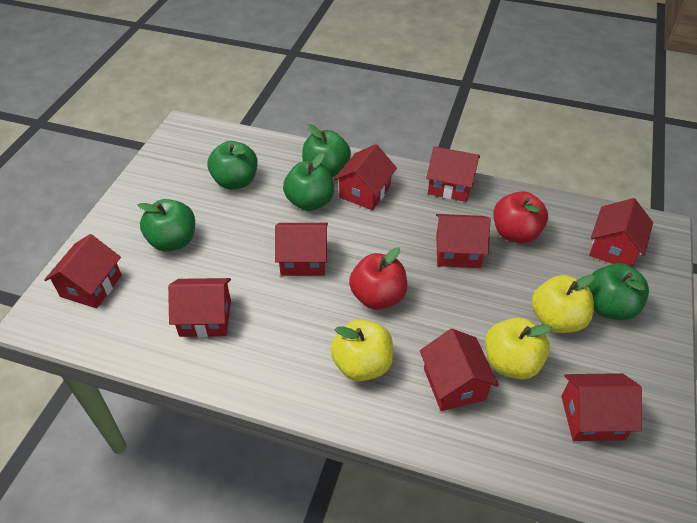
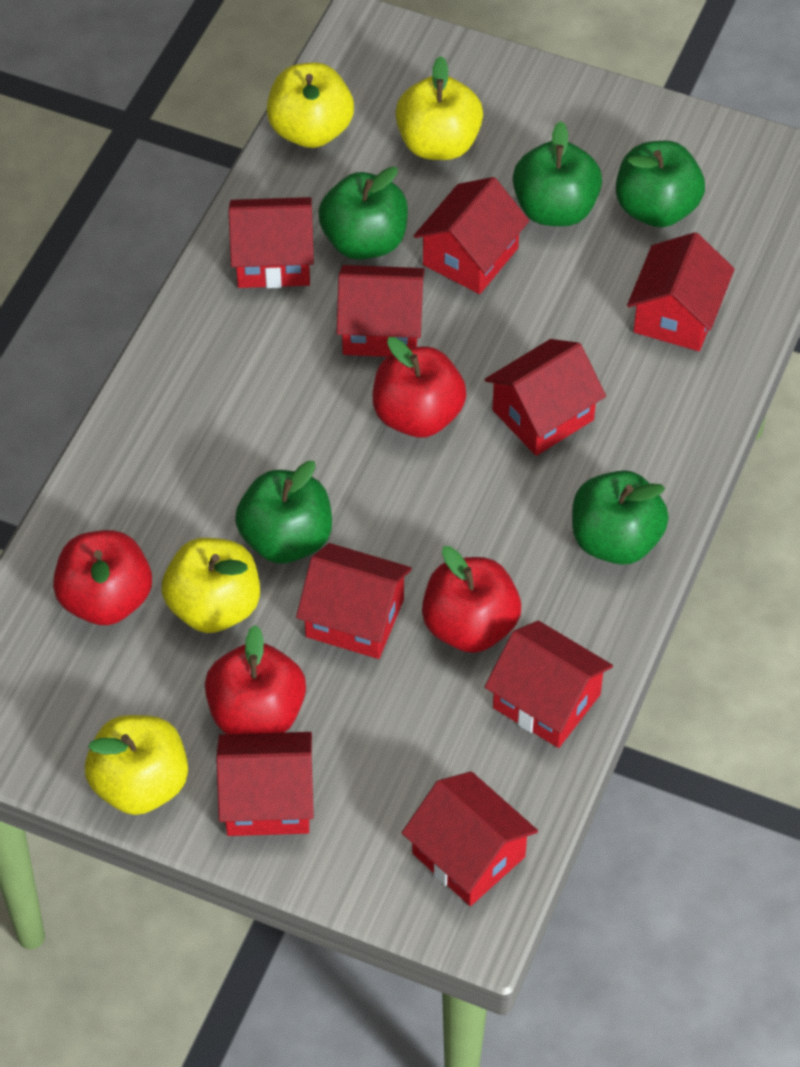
red apple: 2 -> 4
yellow apple: 3 -> 4

